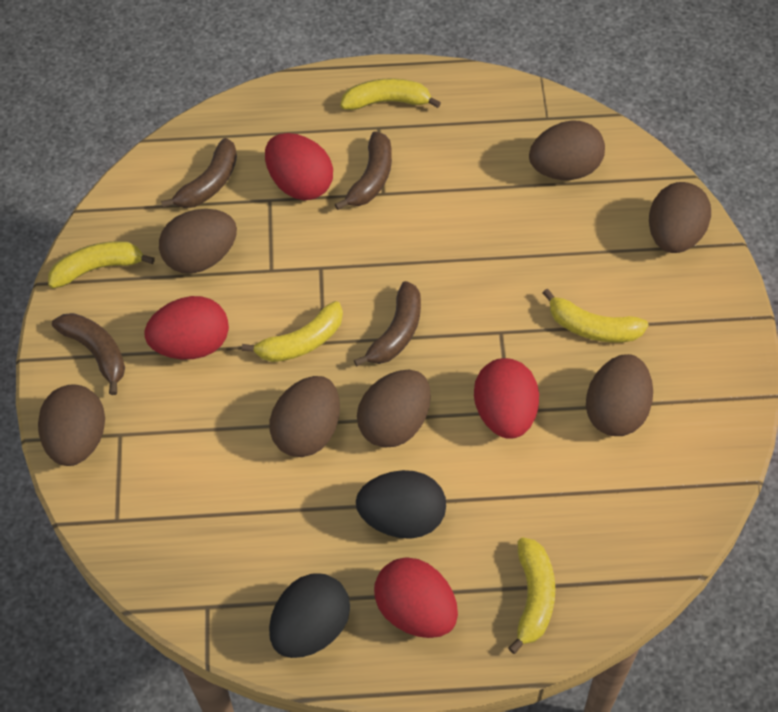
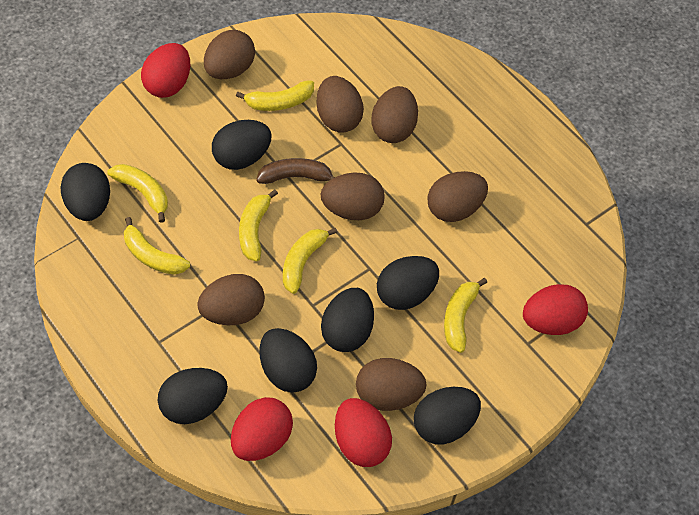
black egg: 2 -> 7
brown banana: 4 -> 1
yellow banana: 5 -> 6

